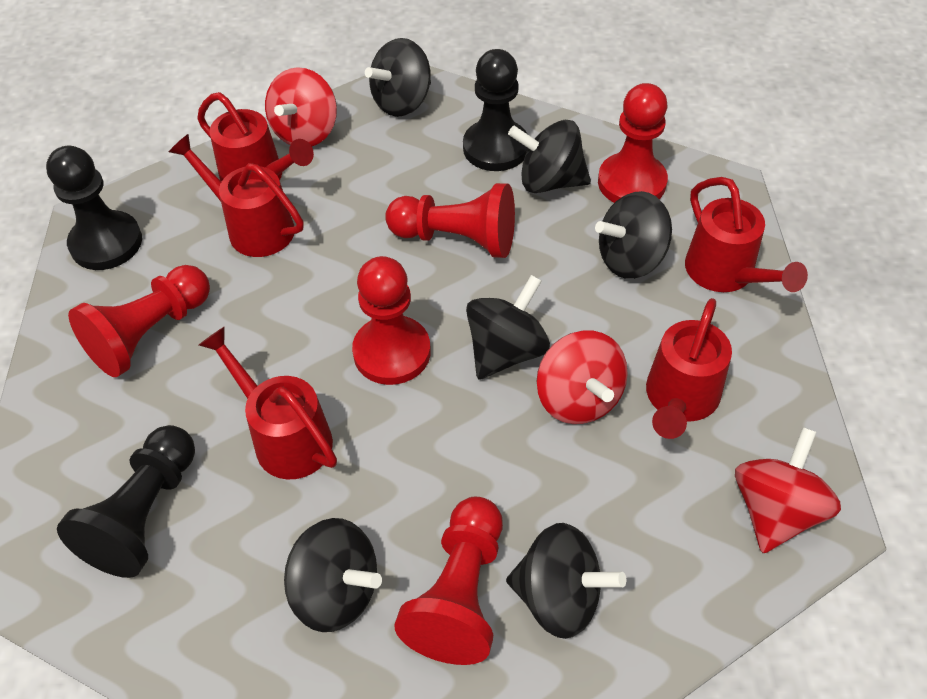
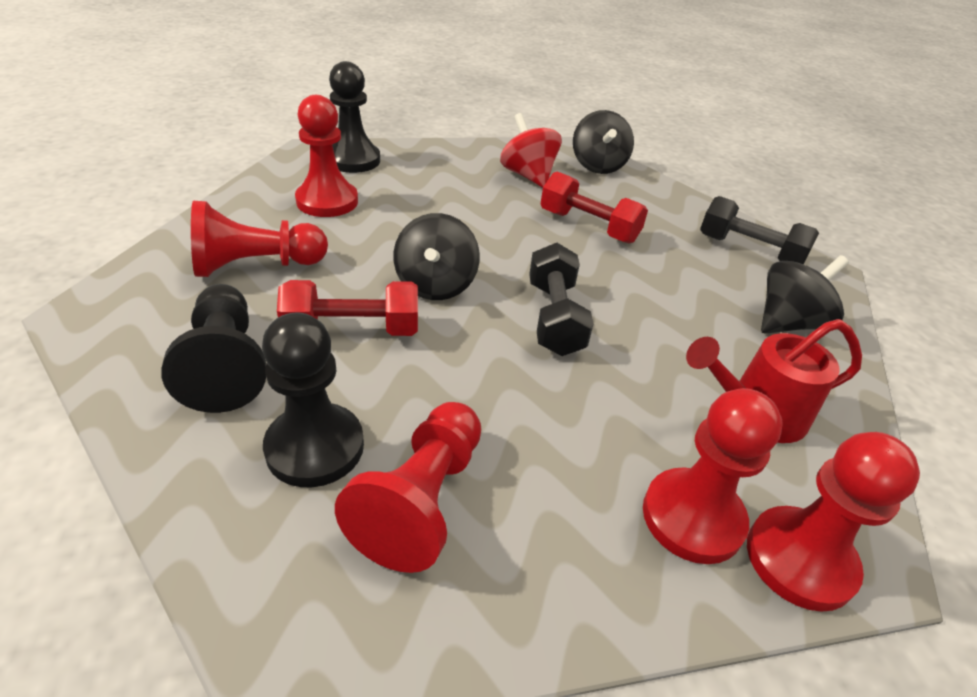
black dumbbell: 0 -> 2
black spinning top: 6 -> 3
red dumbbell: 0 -> 2
red spinning top: 3 -> 1
red watering can: 5 -> 1

